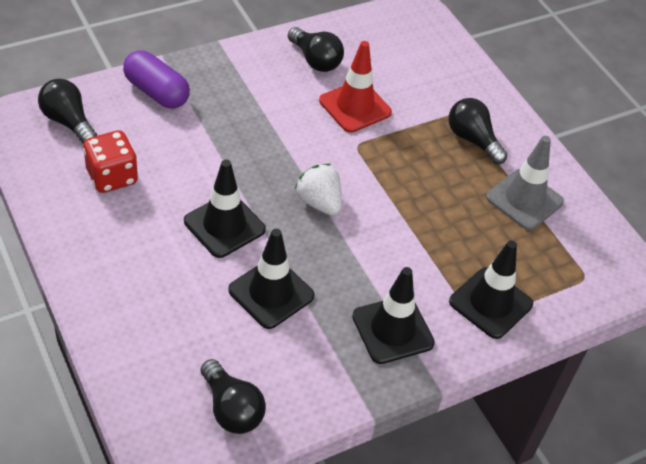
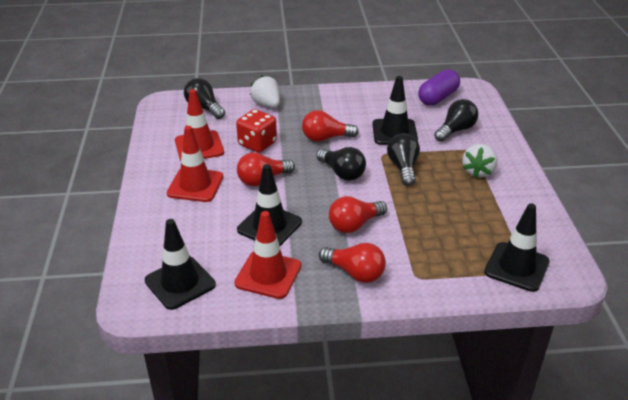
grey traffic cone: 1 -> 0
red light bulb: 0 -> 4
red traffic cone: 1 -> 3
white strawberry: 1 -> 2

